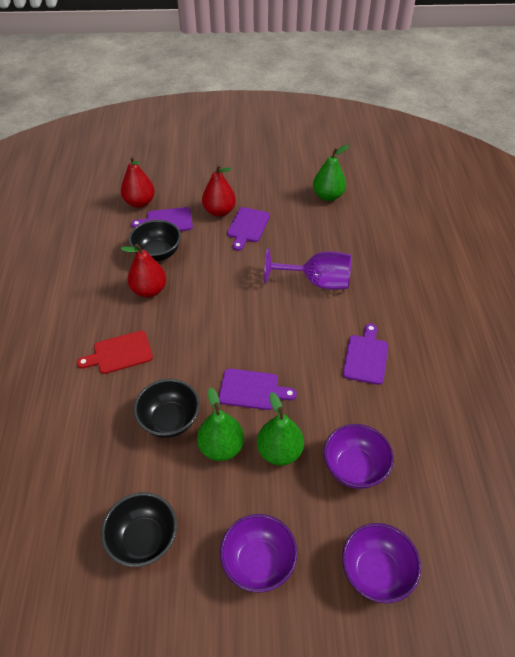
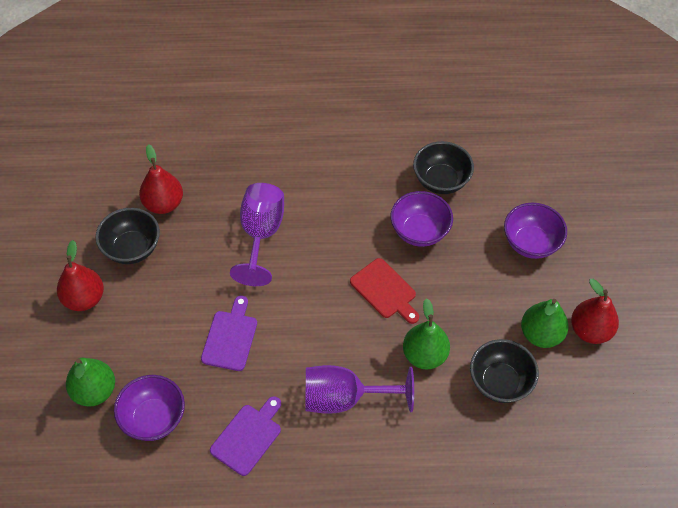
purple cutting board: 4 -> 2
purple goblet: 1 -> 2

